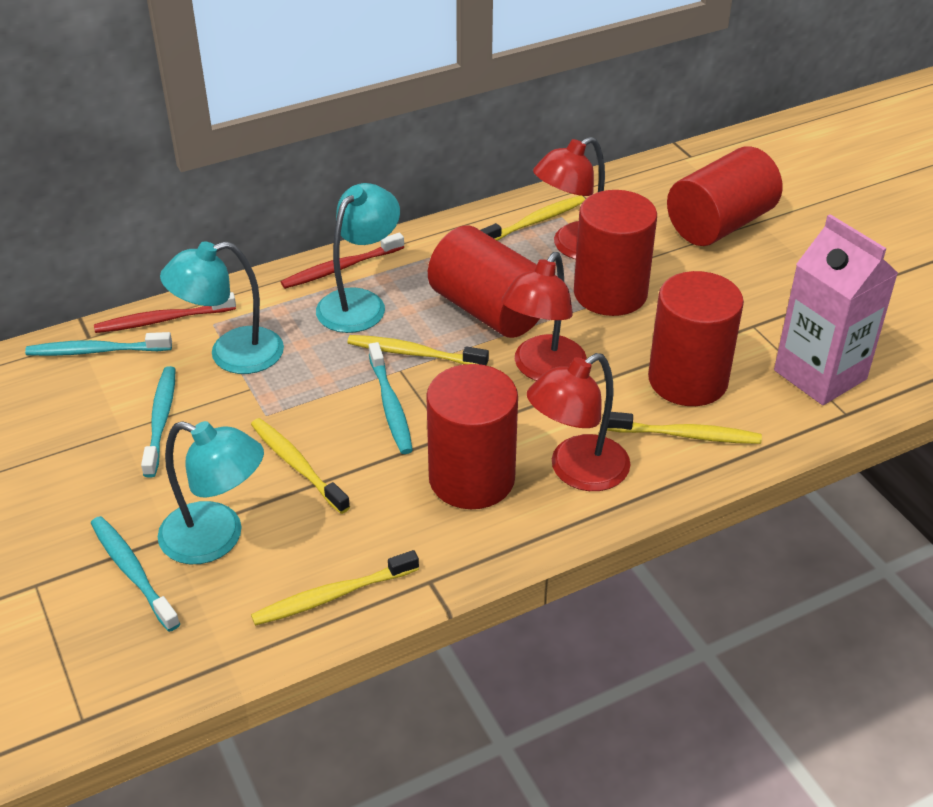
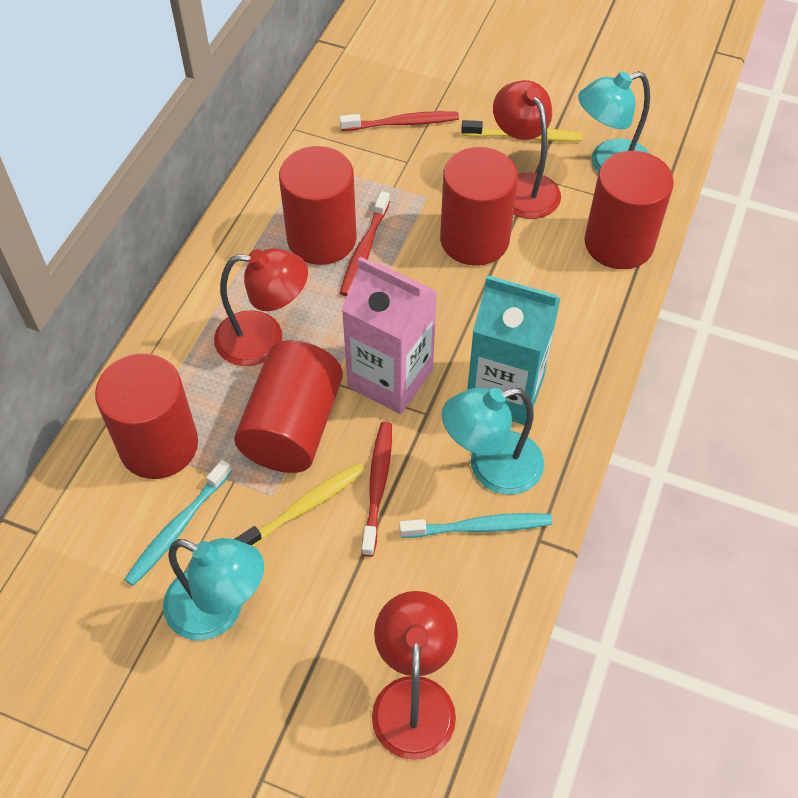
red toothbrush: 2 -> 3
turquoise carton: 0 -> 1
turquoise toothbrush: 4 -> 2
yellow toothbrush: 5 -> 2

